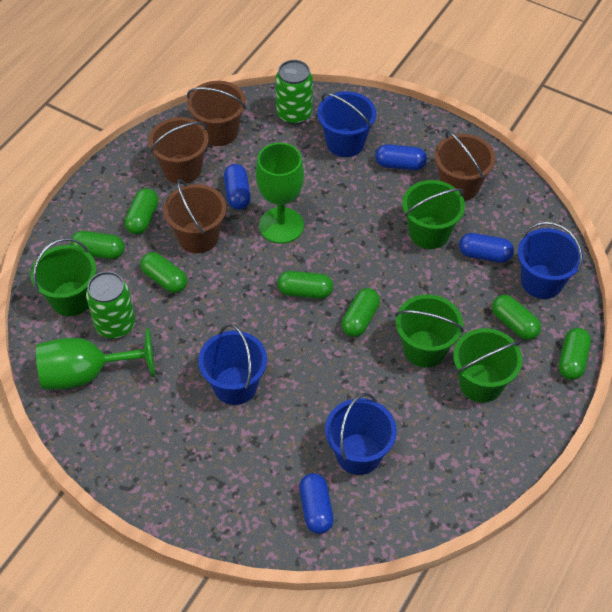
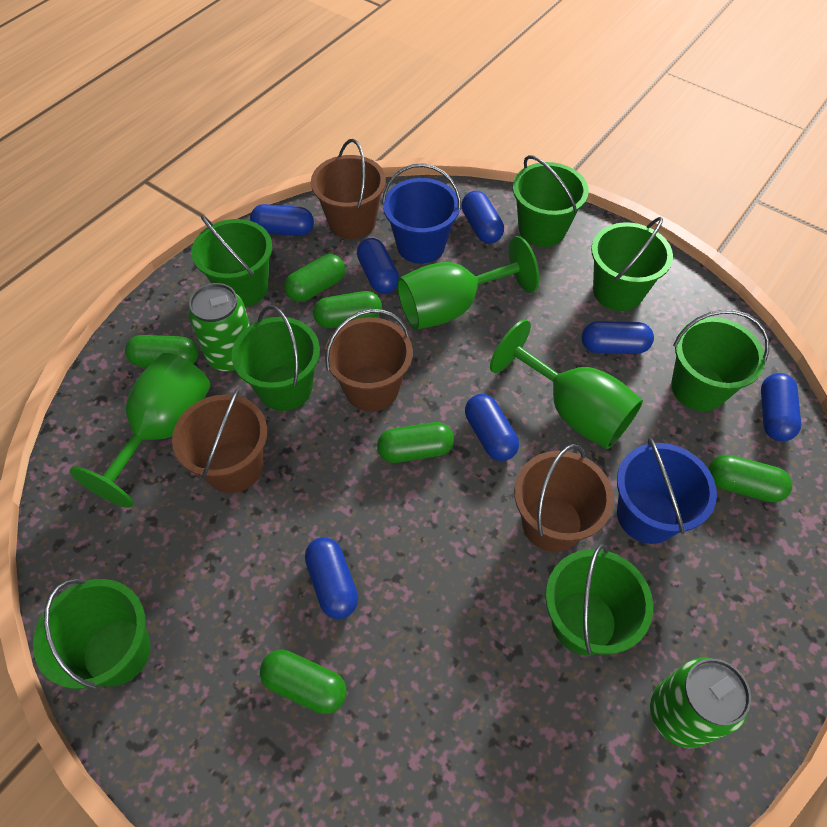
blue bucket: 4 -> 2
blue capsule: 4 -> 7
green bucket: 4 -> 7
green capsule: 7 -> 6
green goblet: 2 -> 3

